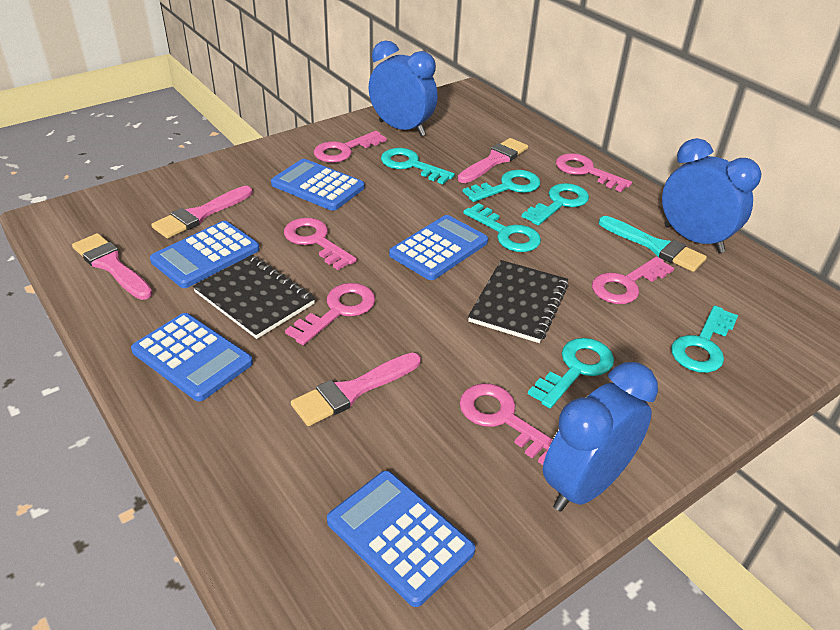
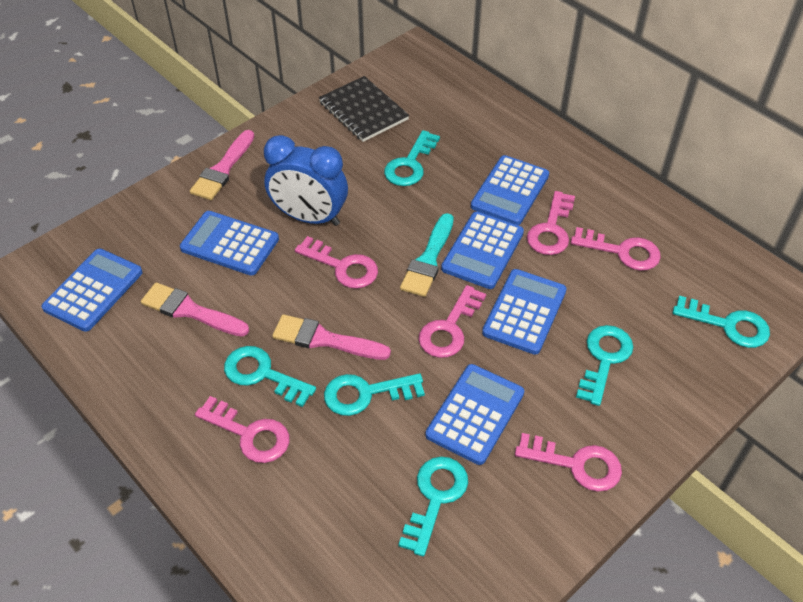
black notebook: 2 -> 1
blue calculator: 5 -> 6
blue clock: 3 -> 1
pink brush: 4 -> 3

